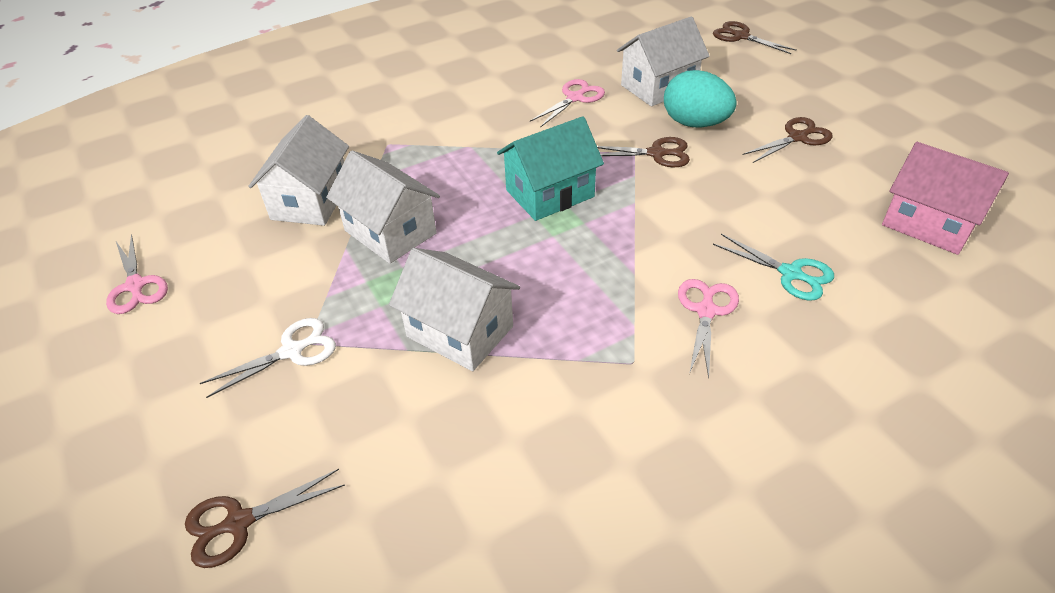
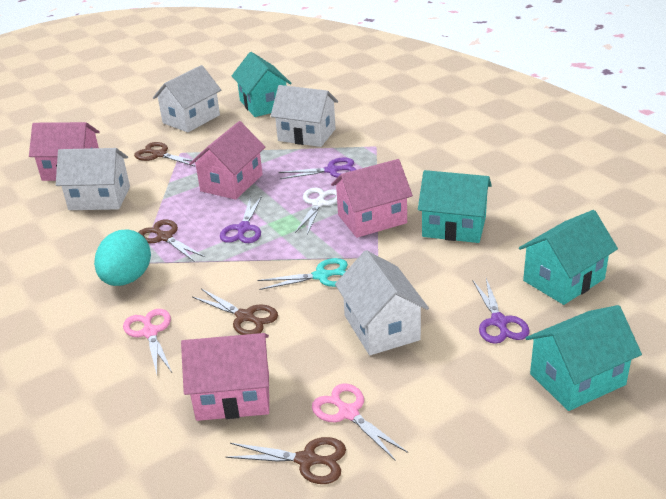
pink house: 1 -> 4
pink scissors: 3 -> 2
purple scissors: 0 -> 3
turquoise house: 1 -> 4

